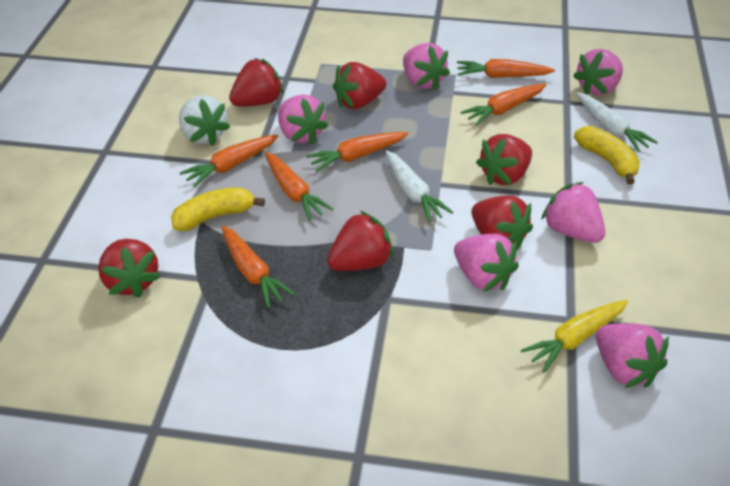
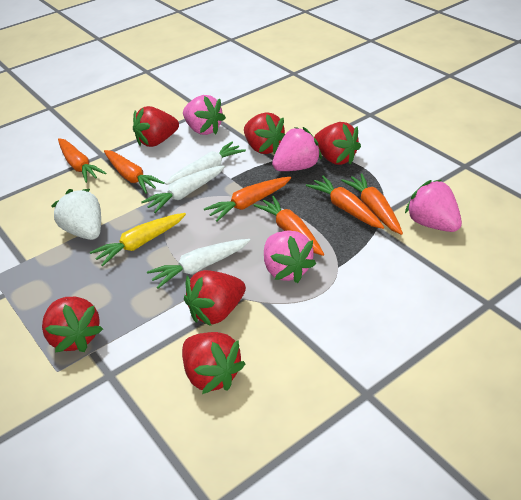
pink strawberry: 6 -> 4
white carrot: 2 -> 3
yellow banana: 2 -> 0

